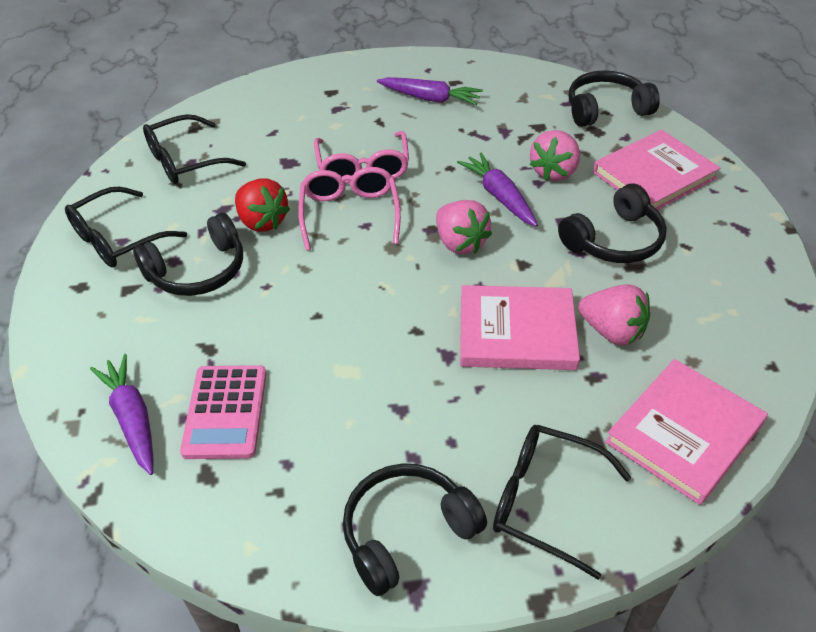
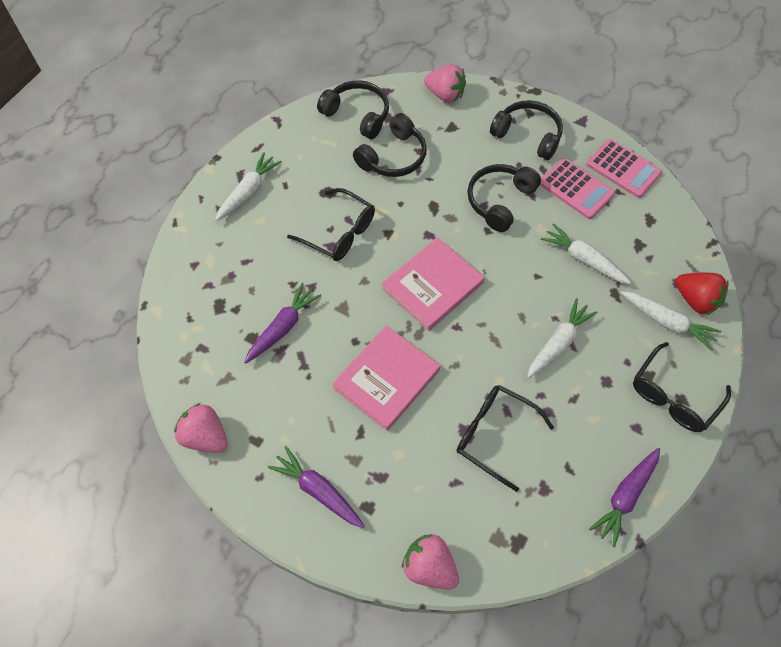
pink book: 3 -> 2
pink calculator: 1 -> 2
pink glasses: 2 -> 0
white carrot: 0 -> 4

